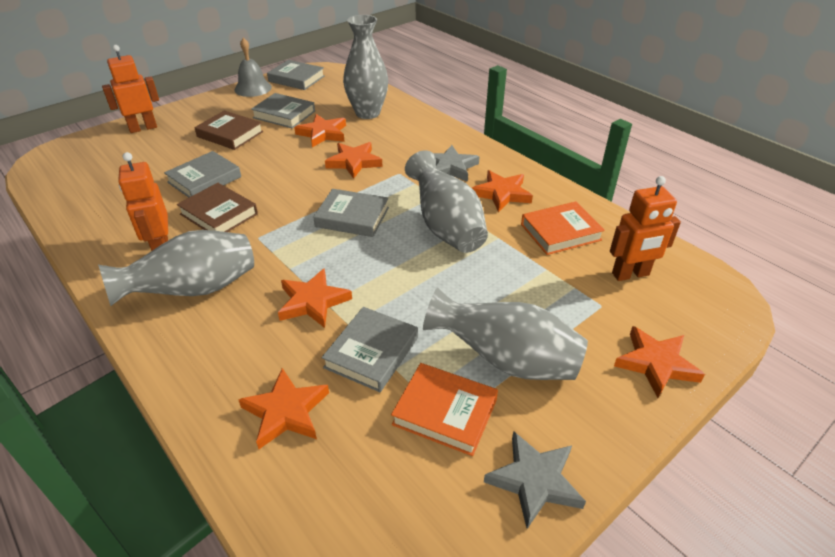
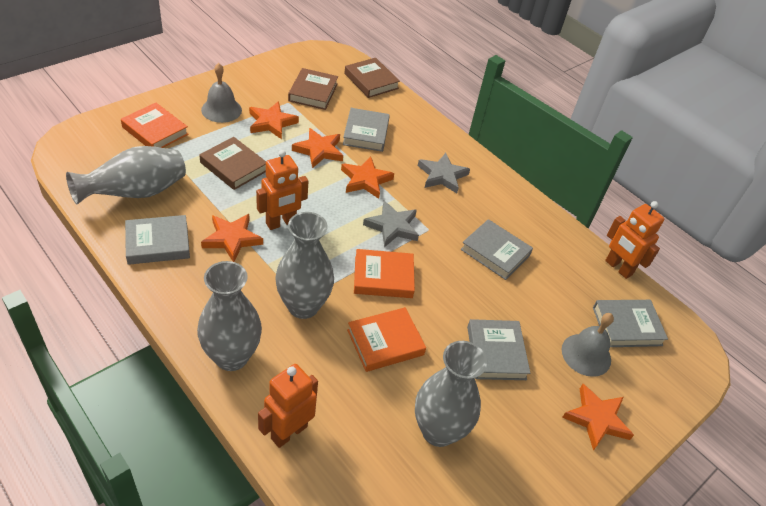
brown book: 2 -> 3
grey bell: 1 -> 2
orange book: 2 -> 3
orange star: 6 -> 5

